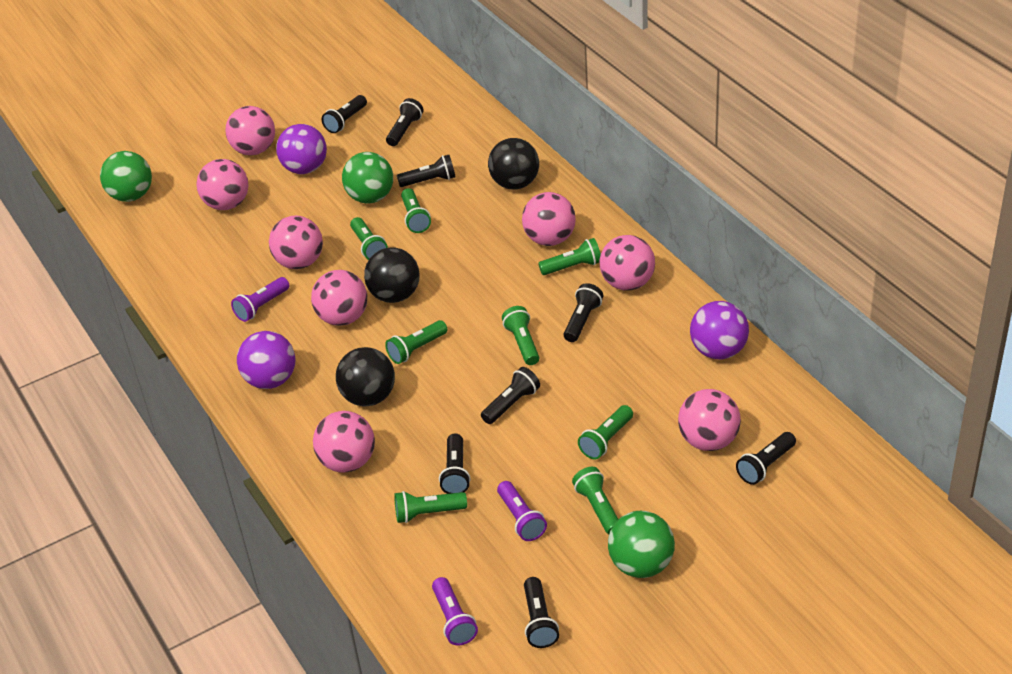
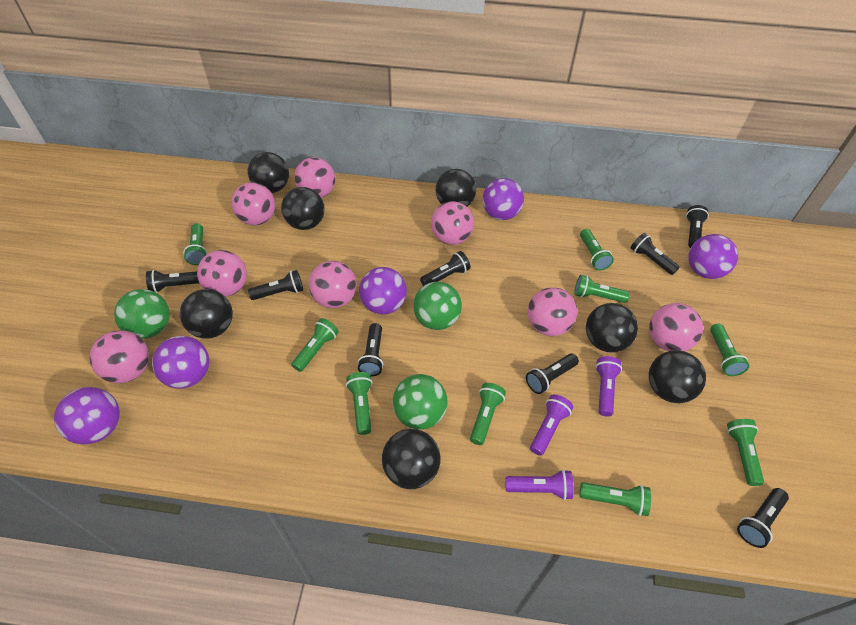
black ball: 3 -> 7
green flashlight: 8 -> 9
purple ball: 3 -> 5

